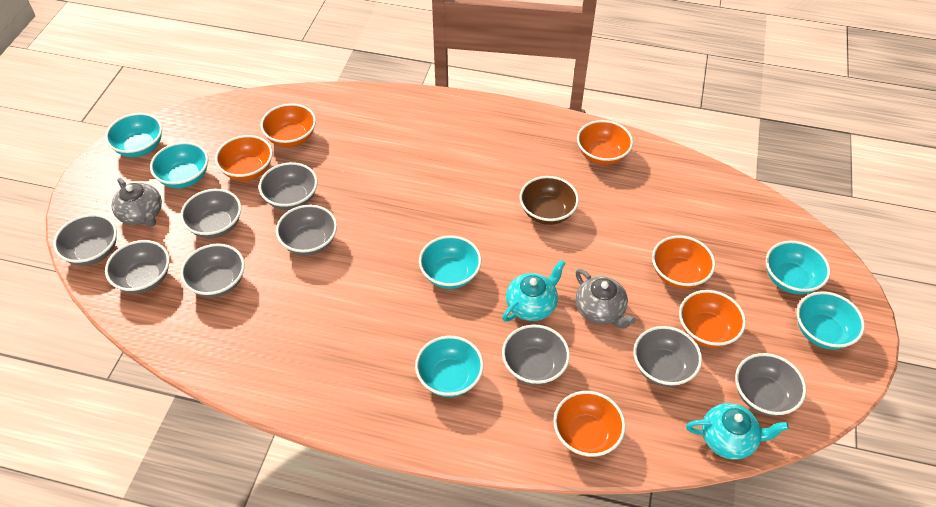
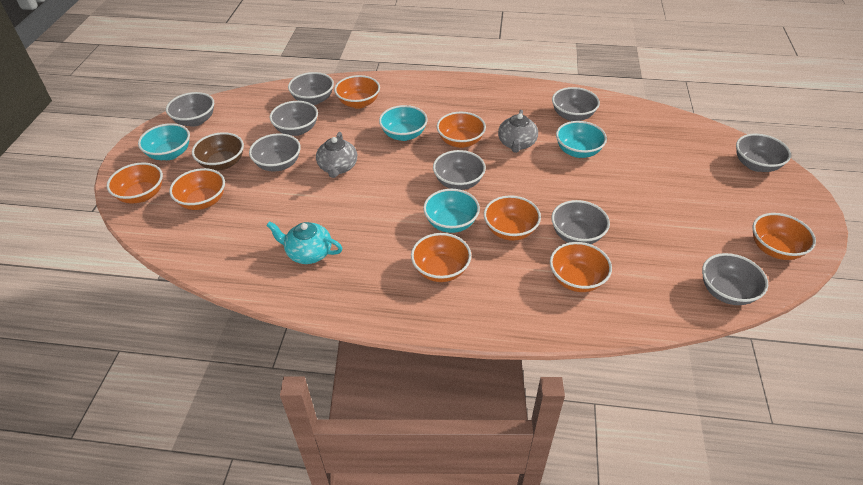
orange bowl: 6 -> 8
turquoise bowl: 6 -> 4
turquoise teapot: 2 -> 1

